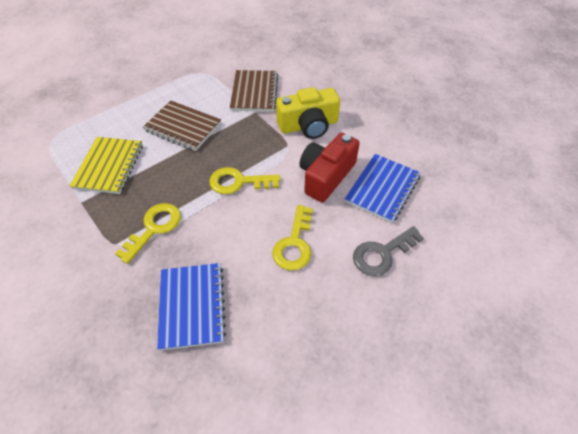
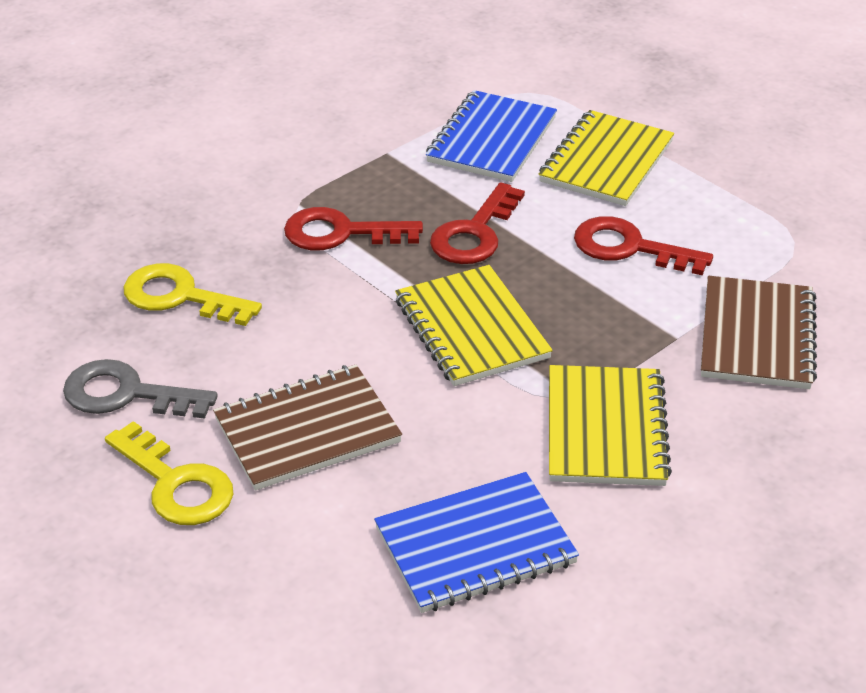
red camera: 1 -> 0
red key: 0 -> 3
yellow camera: 1 -> 0
yellow key: 3 -> 2
yellow notebook: 1 -> 3

